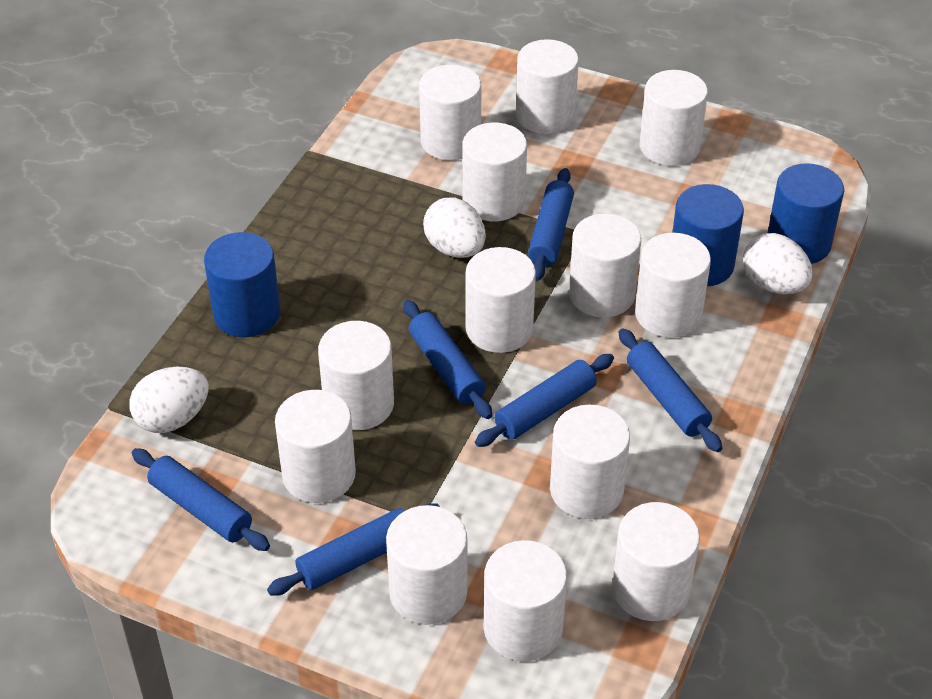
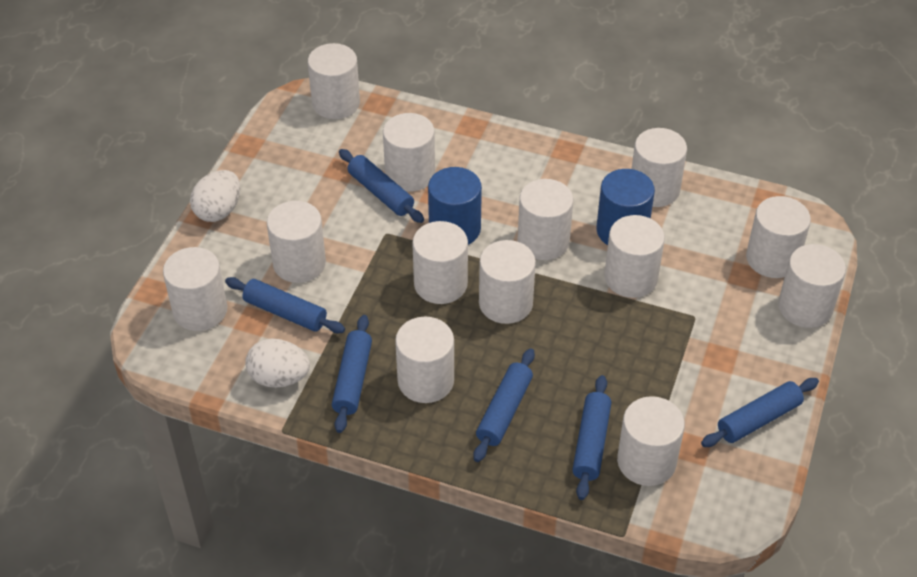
blue cylinder: 3 -> 2
white egg: 3 -> 2

